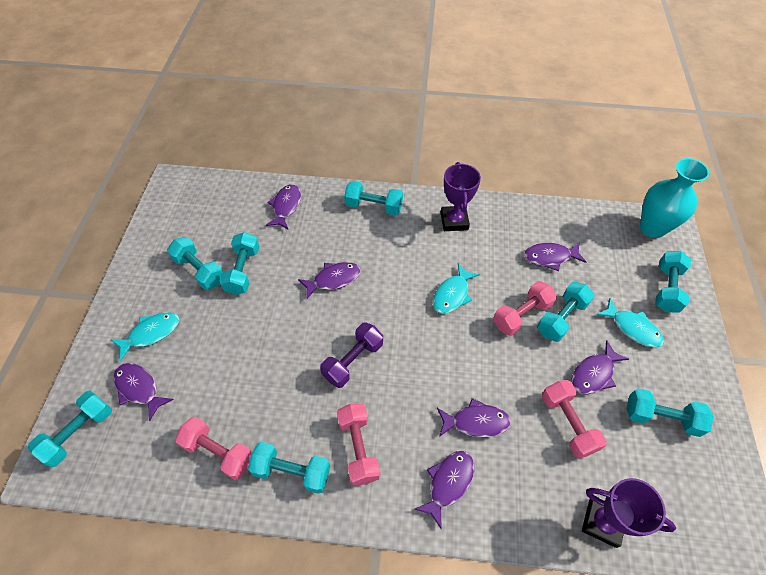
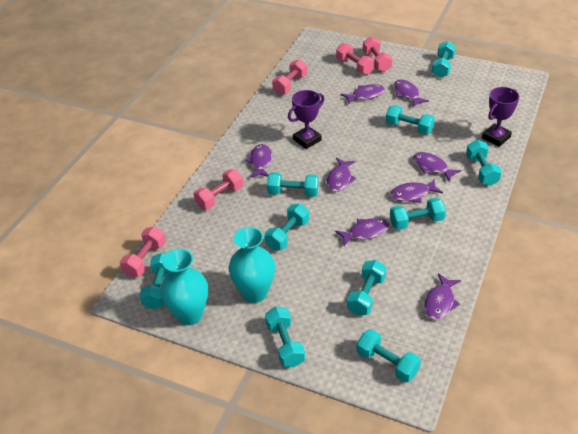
pink dumbbell: 4 -> 5
purple dumbbell: 1 -> 0
purple fish: 7 -> 8
turquoise dumbbell: 8 -> 10
turquoise fish: 3 -> 0
turquoise vase: 1 -> 2

